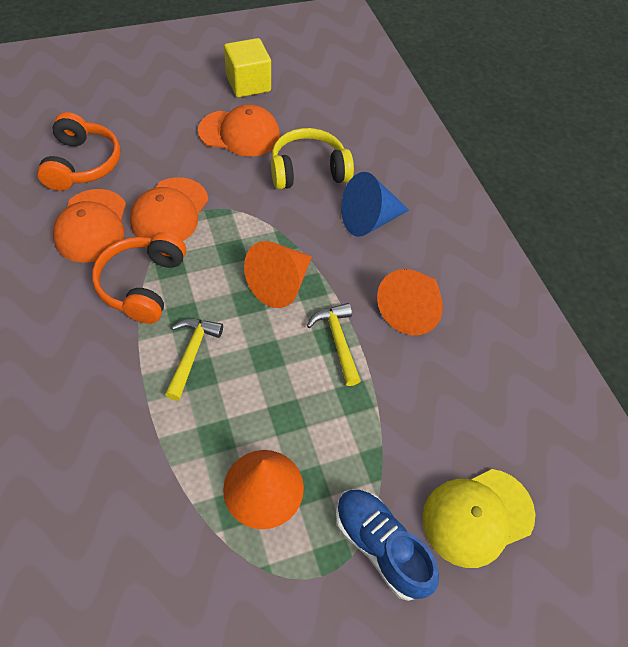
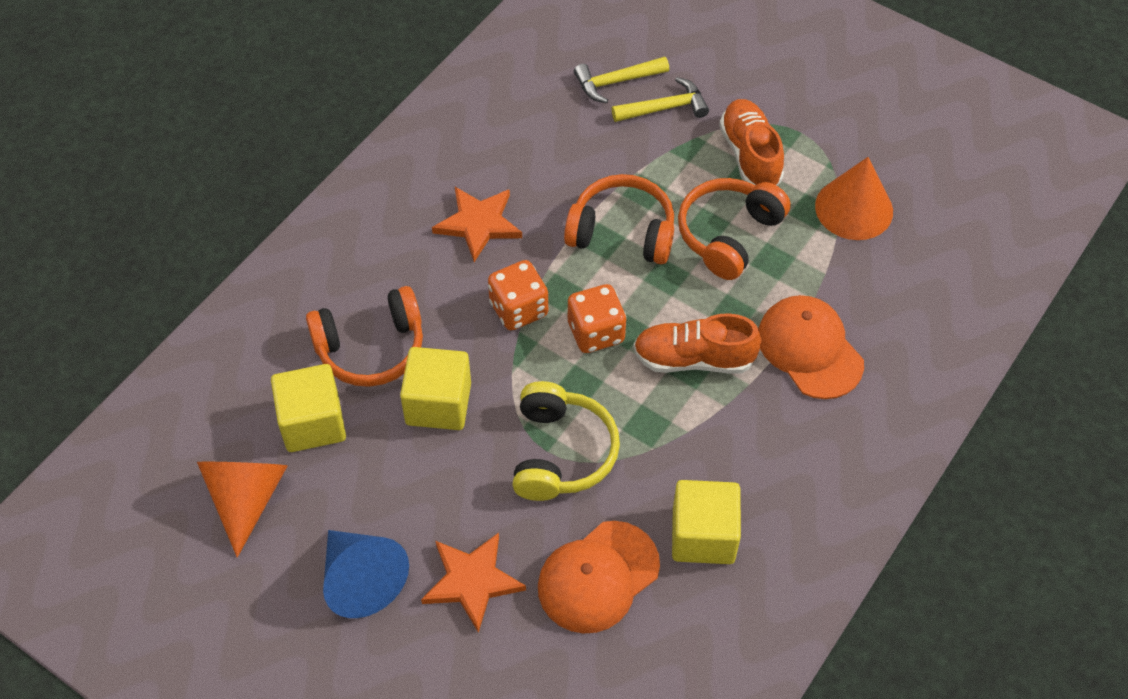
blue shoe: 1 -> 0
orange cap: 3 -> 2
orange cone: 3 -> 2
orange dice: 0 -> 2
orange headphones: 2 -> 3
orange shoe: 0 -> 2
orange star: 0 -> 2
yellow cap: 1 -> 0
yellow cube: 1 -> 3

